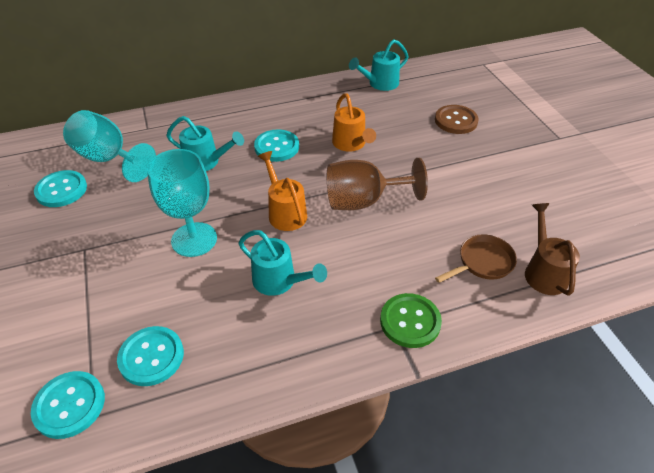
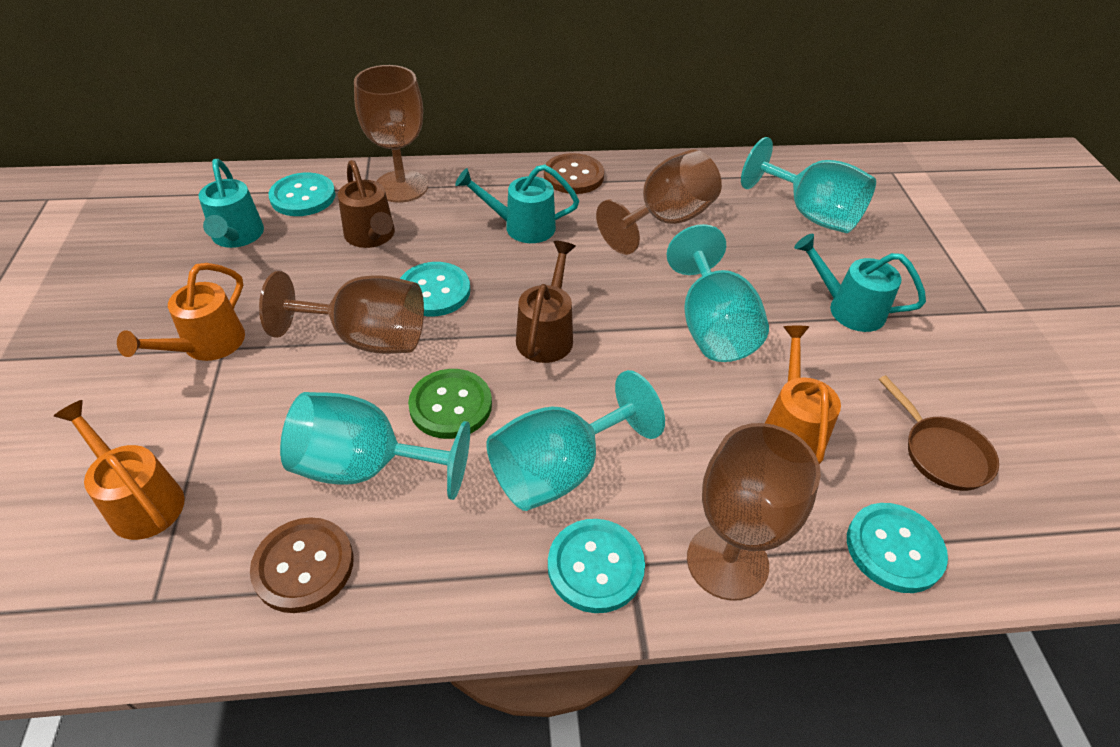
brown button: 1 -> 2
brown goblet: 1 -> 4
brown watering can: 1 -> 2
orange watering can: 2 -> 3
turquoise goblet: 2 -> 4

